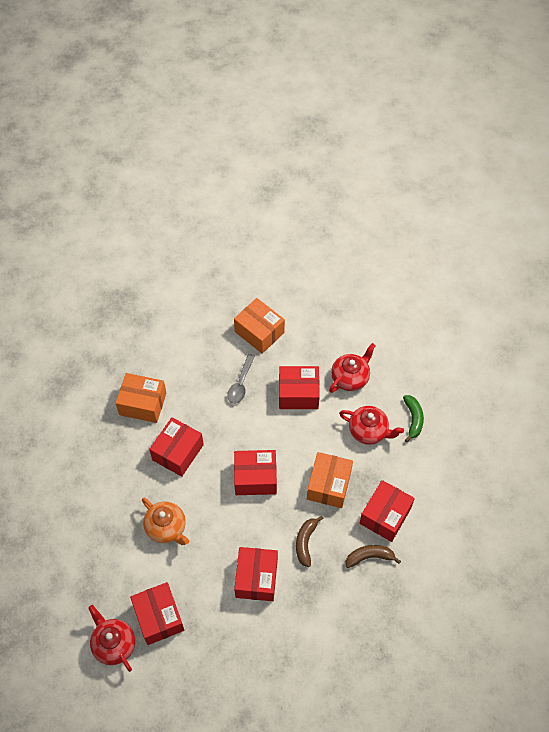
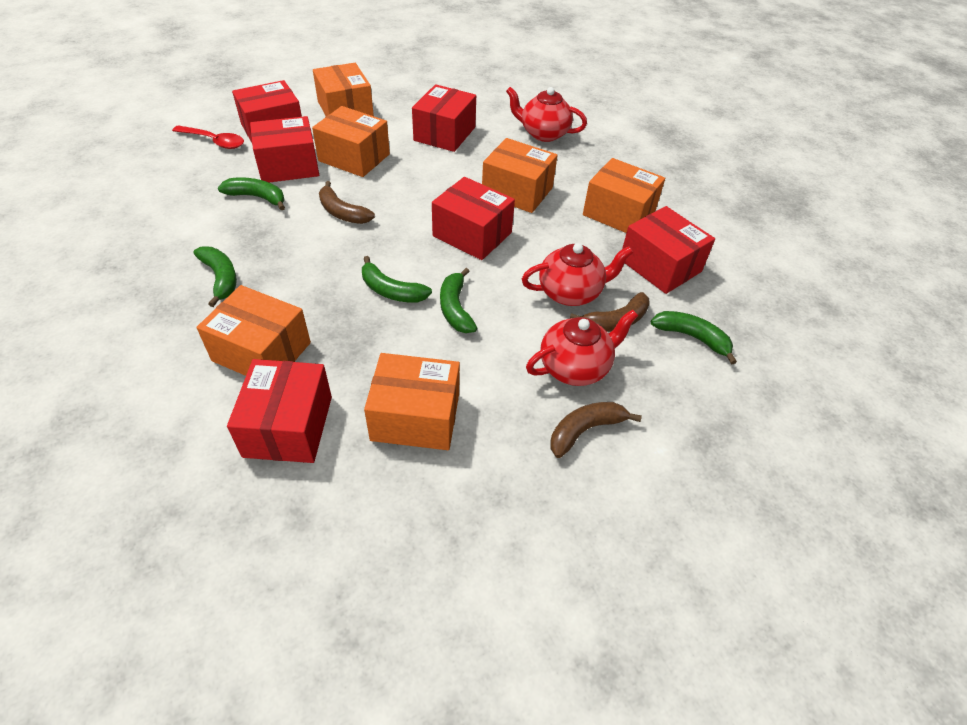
brown banana: 2 -> 3
green banana: 1 -> 5
grey spoon: 1 -> 0
orange box: 3 -> 6
orange teapot: 1 -> 0
red spoon: 0 -> 1

